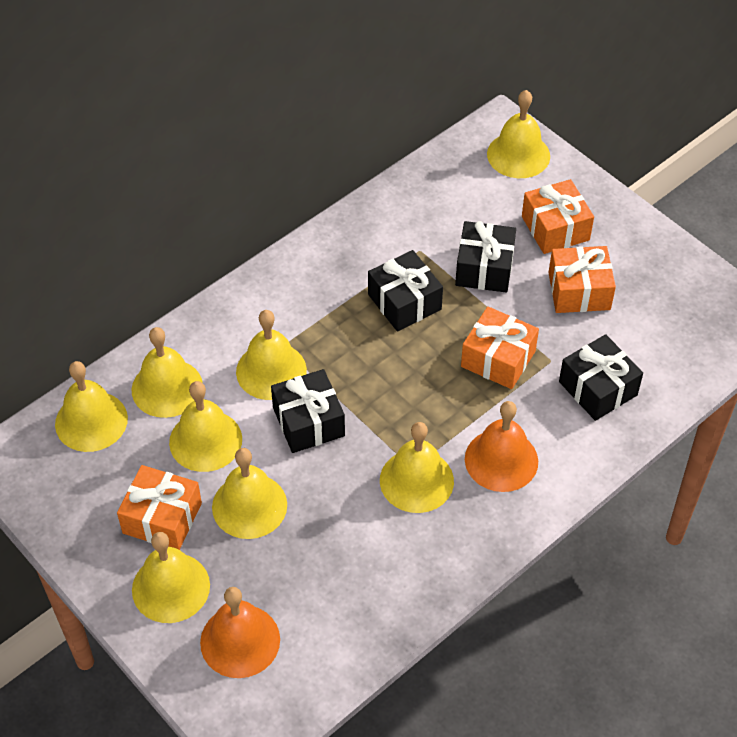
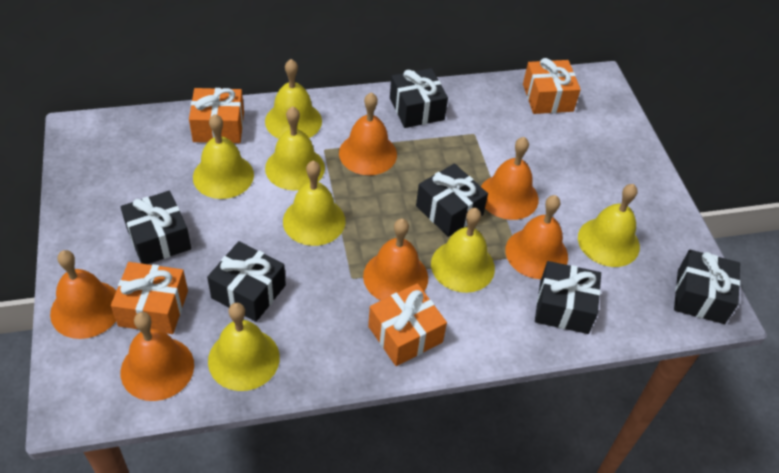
black gift: 4 -> 6
orange bell: 2 -> 6
yellow bell: 8 -> 7

